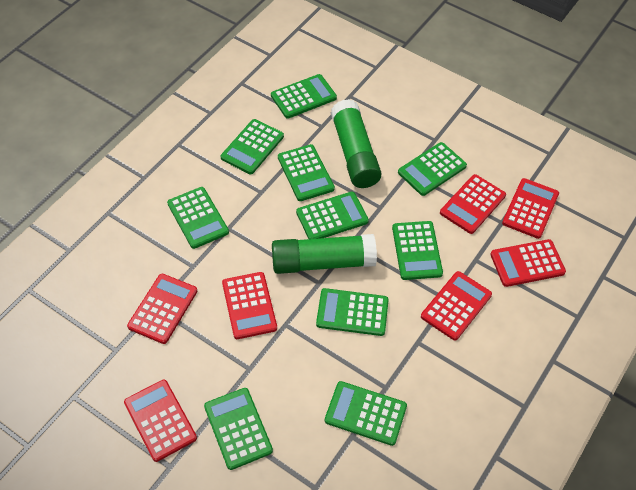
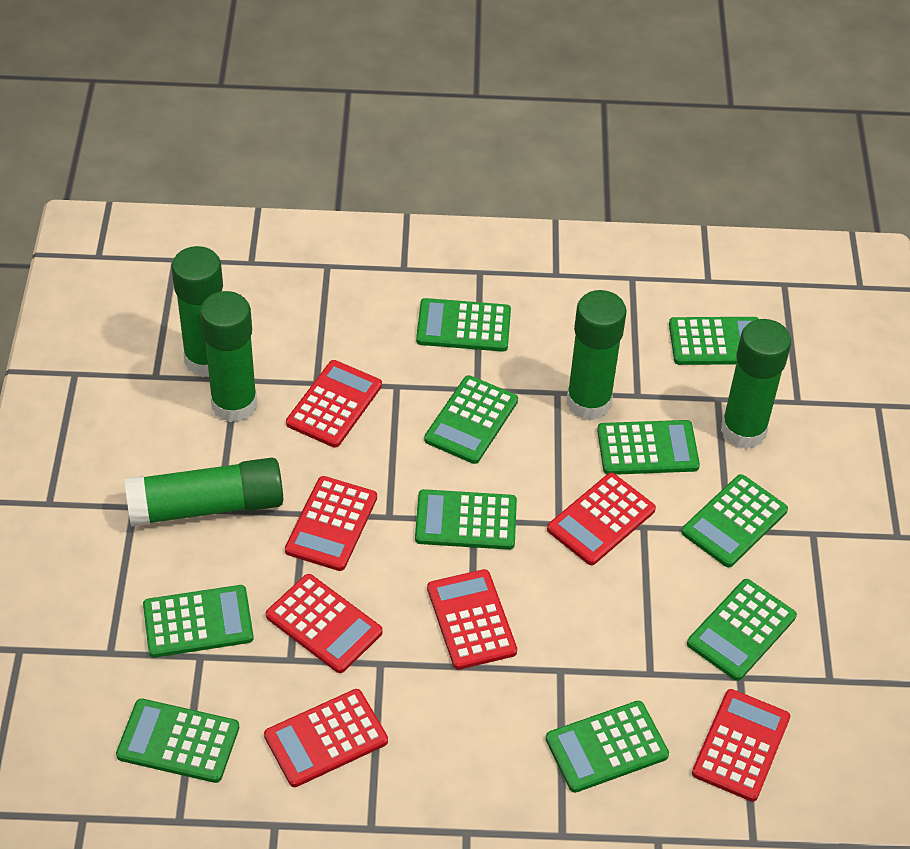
green glue stick: 2 -> 5

